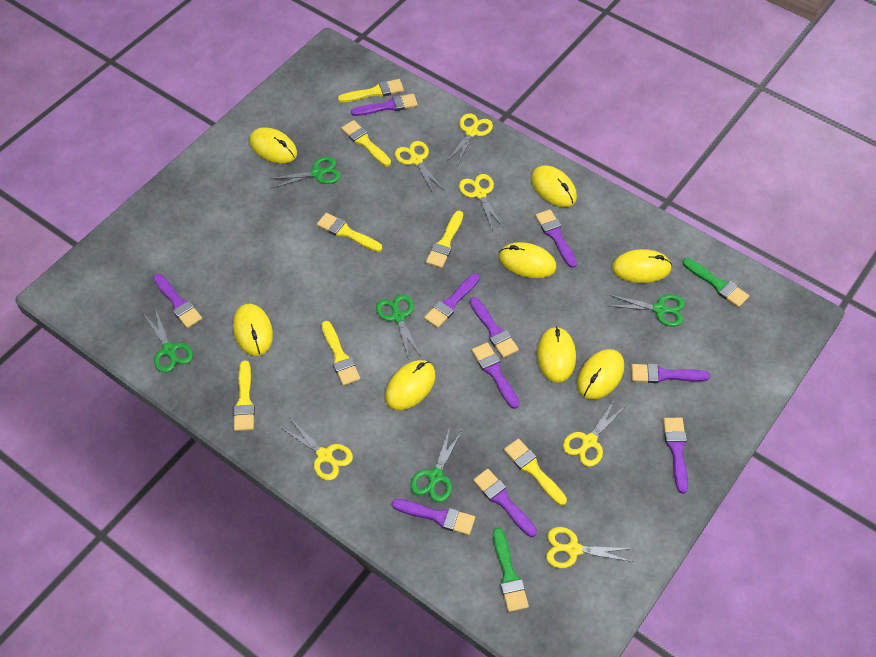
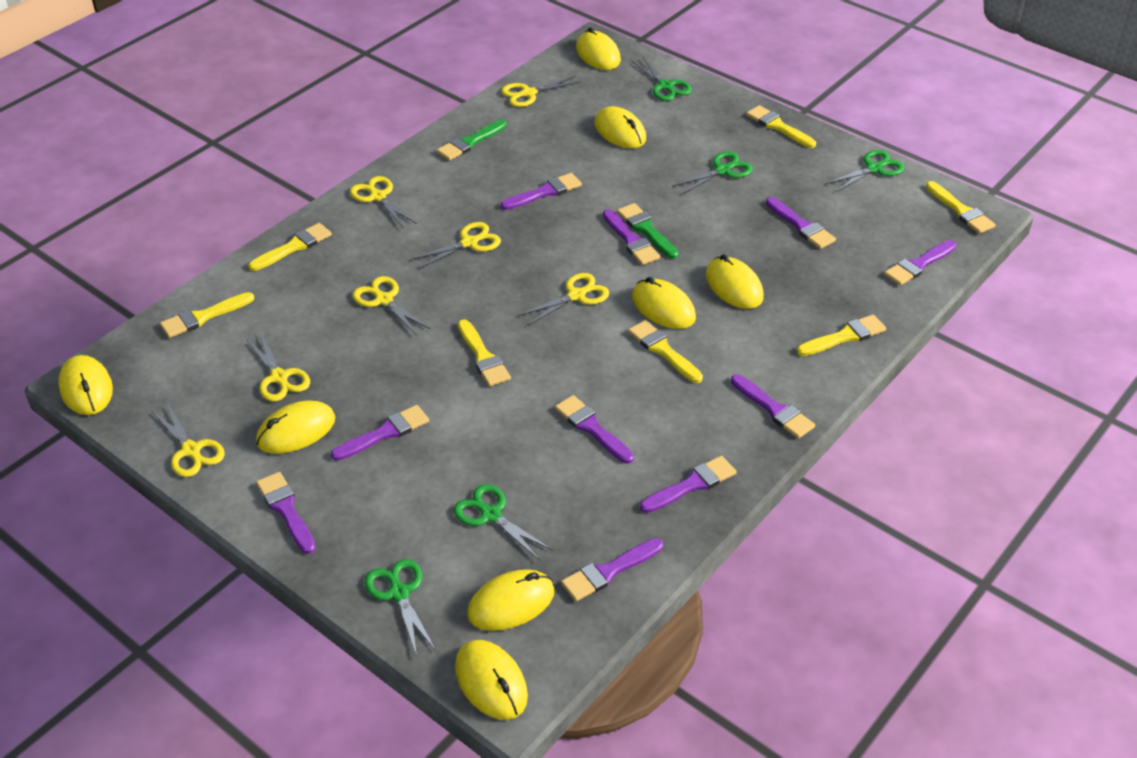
yellow scissors: 6 -> 7

